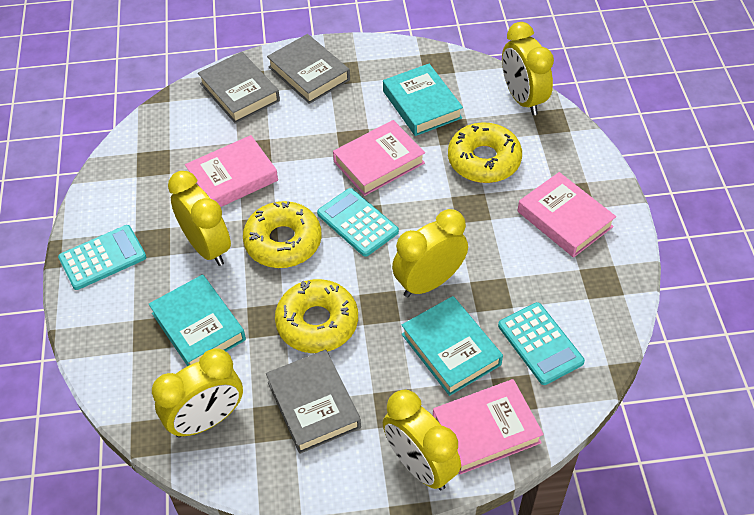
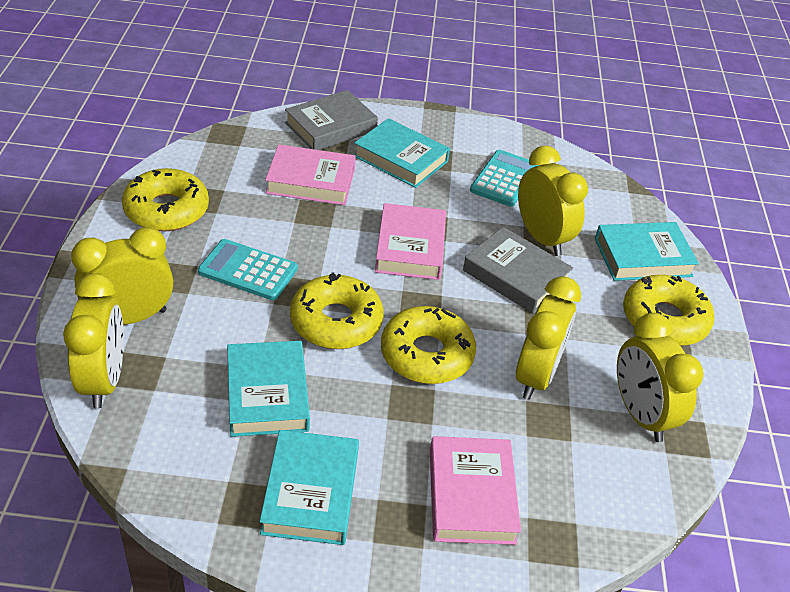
grey book: 3 -> 2
pink book: 4 -> 3
turquoise book: 3 -> 4
turquoise calculator: 3 -> 2
yellow donut: 3 -> 4

